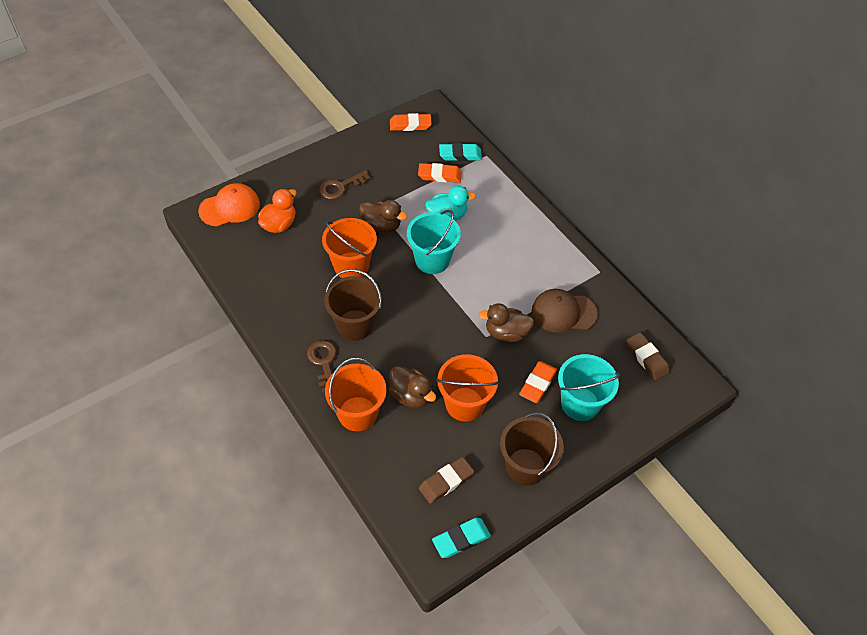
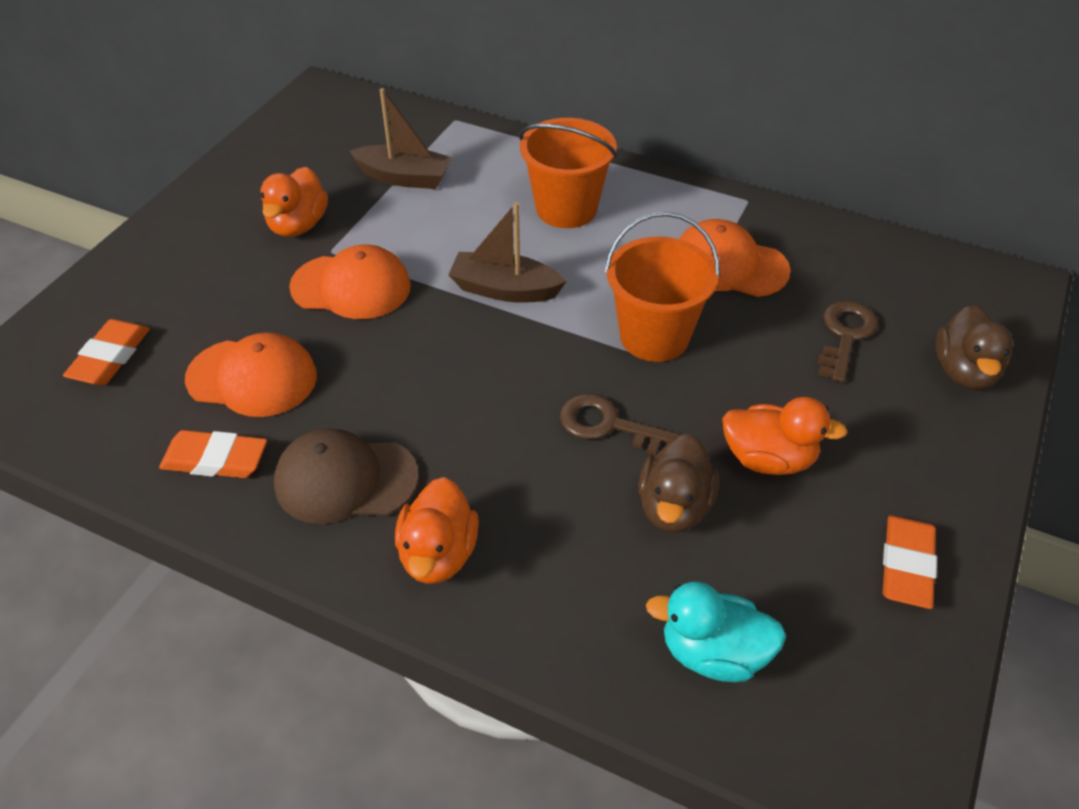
brown boat: 0 -> 2
brown bucket: 2 -> 0
brown duck: 3 -> 2
brown eraser: 2 -> 0
orange bucket: 3 -> 2
orange cap: 1 -> 3
orange duck: 1 -> 3
turquoise bucket: 2 -> 0
turquoise eraser: 2 -> 0

